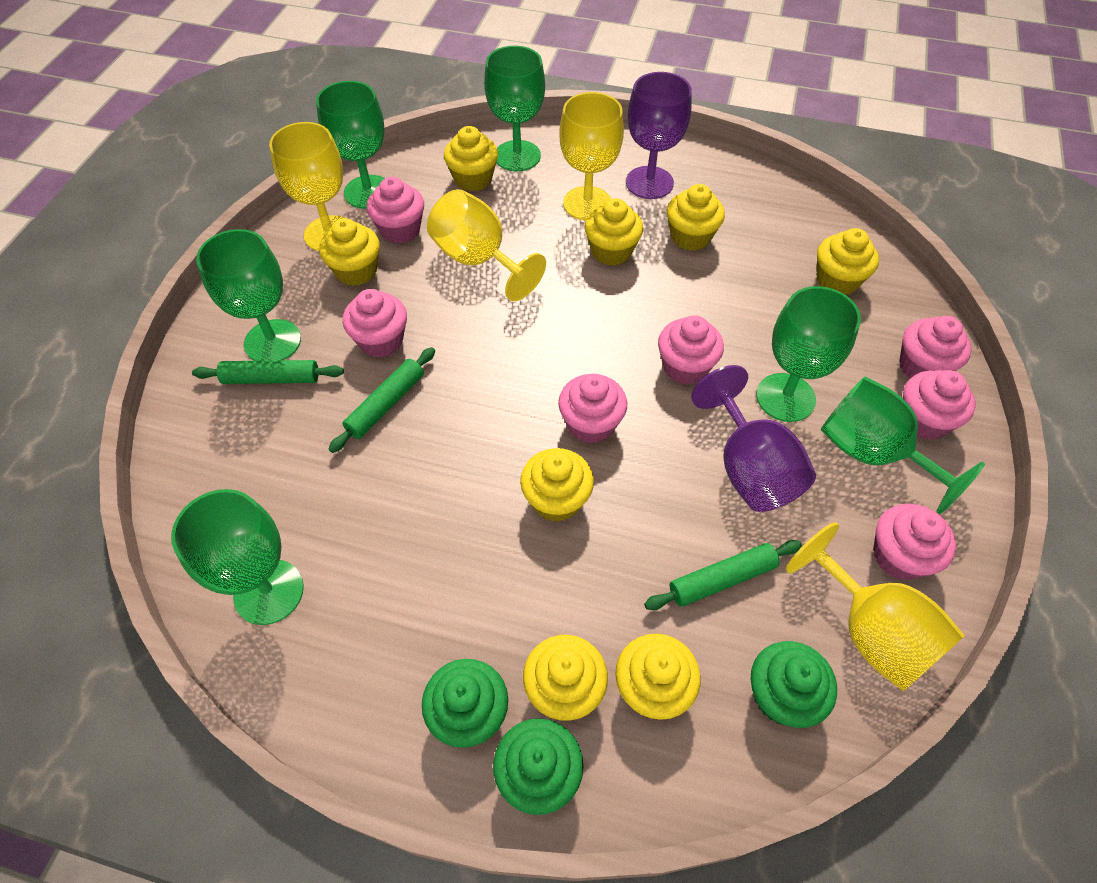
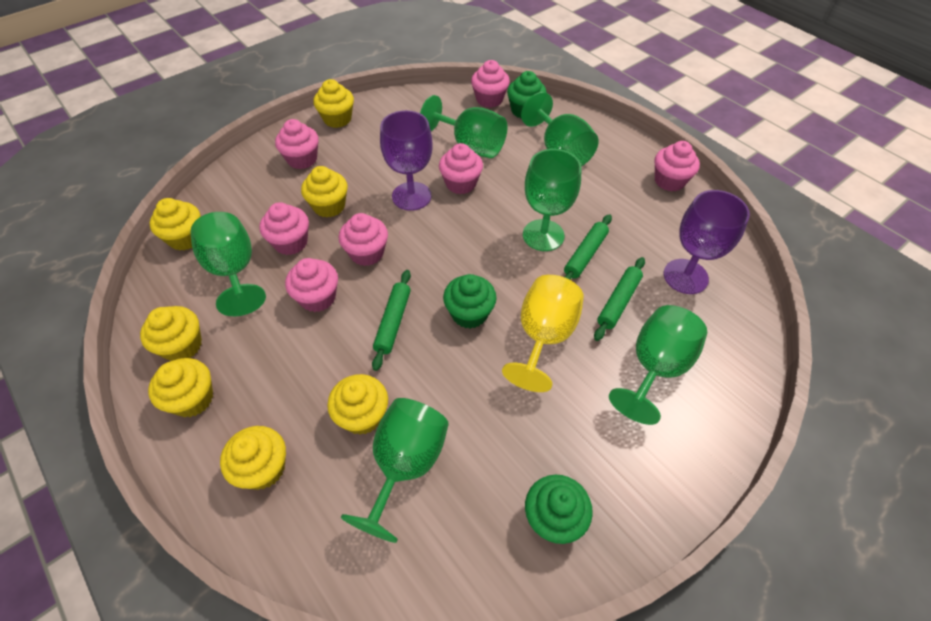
yellow cupcake: 8 -> 7
yellow goblet: 4 -> 1

